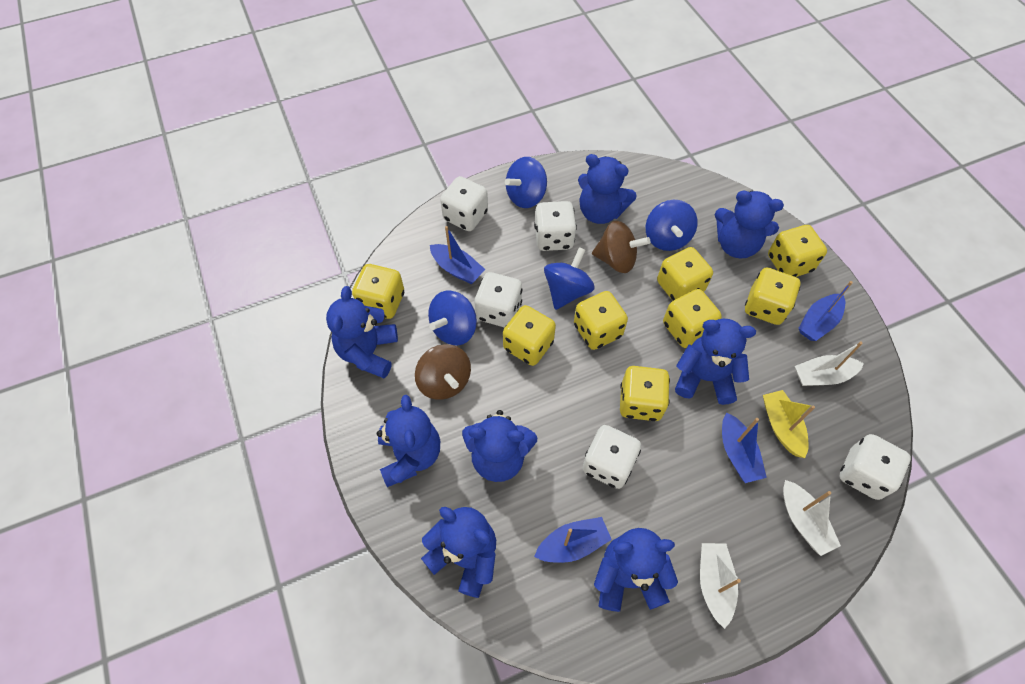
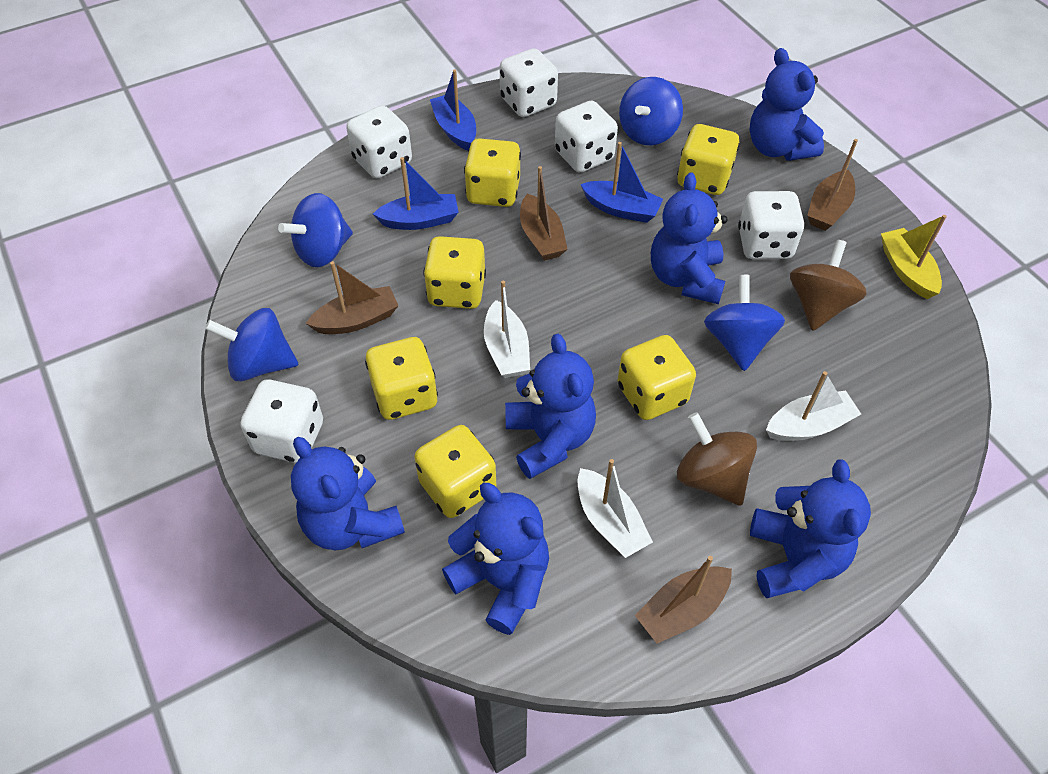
blue boat: 4 -> 3
blue teddy bear: 8 -> 6
brown boat: 0 -> 4
yellow dice: 8 -> 6

